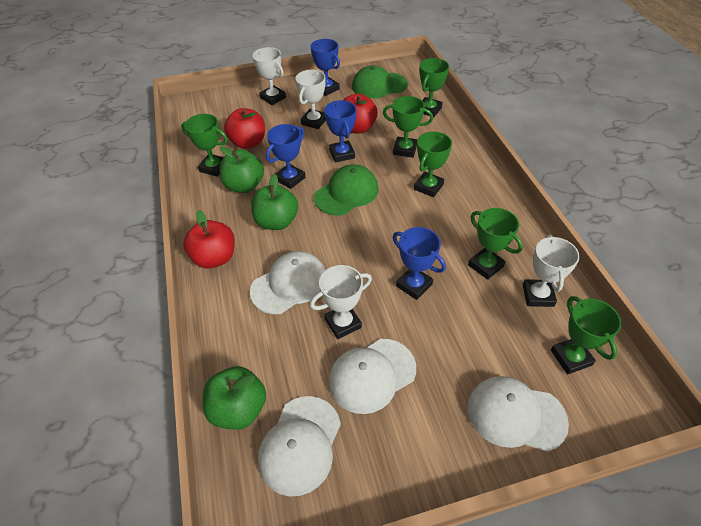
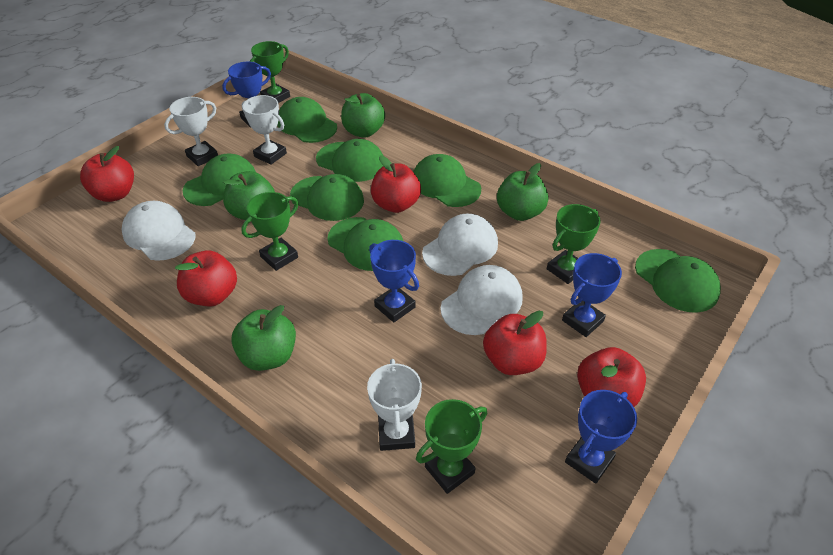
green apple: 3 -> 4
green cap: 2 -> 7
green trophy: 6 -> 4
red apple: 3 -> 5
white cap: 4 -> 3
white trophy: 4 -> 3

